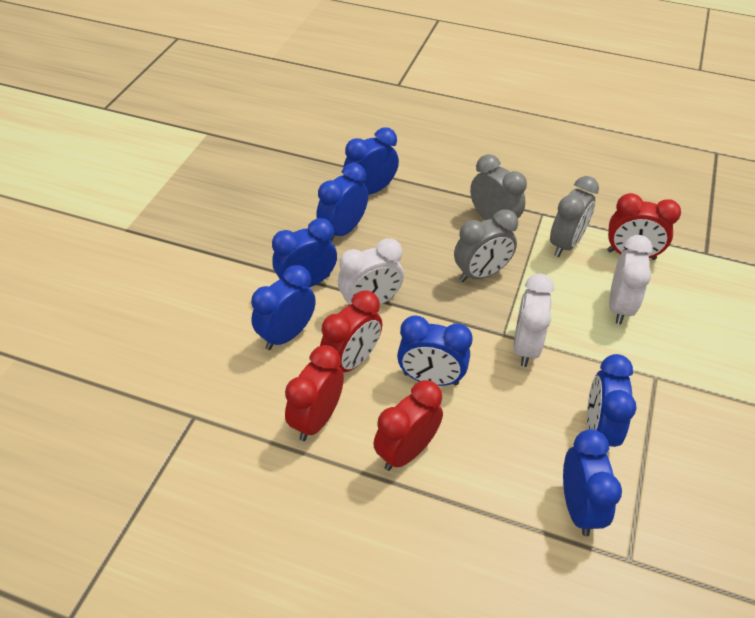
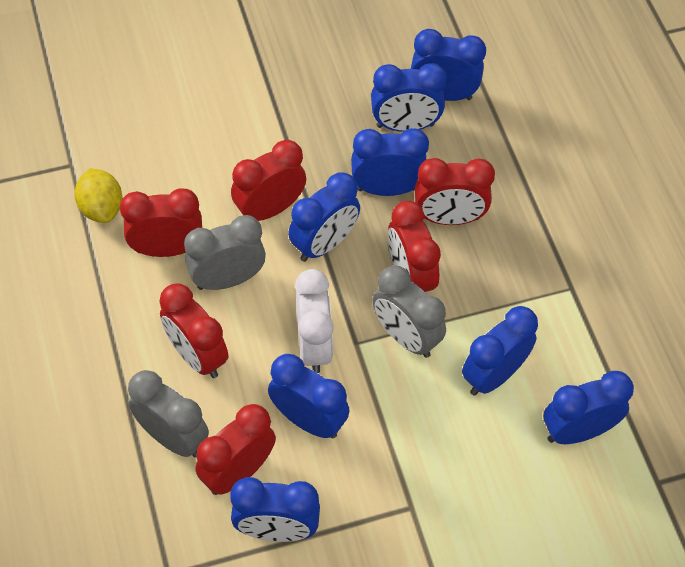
blue clock: 7 -> 8
red clock: 4 -> 6
white clock: 3 -> 1
yellow lemon: 0 -> 1

